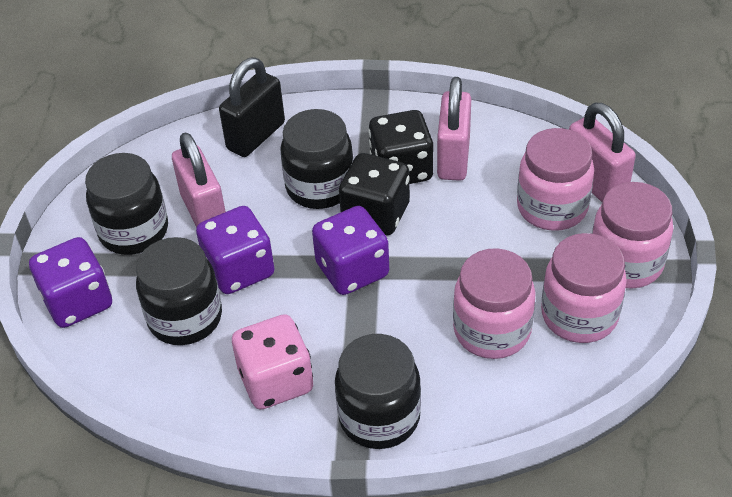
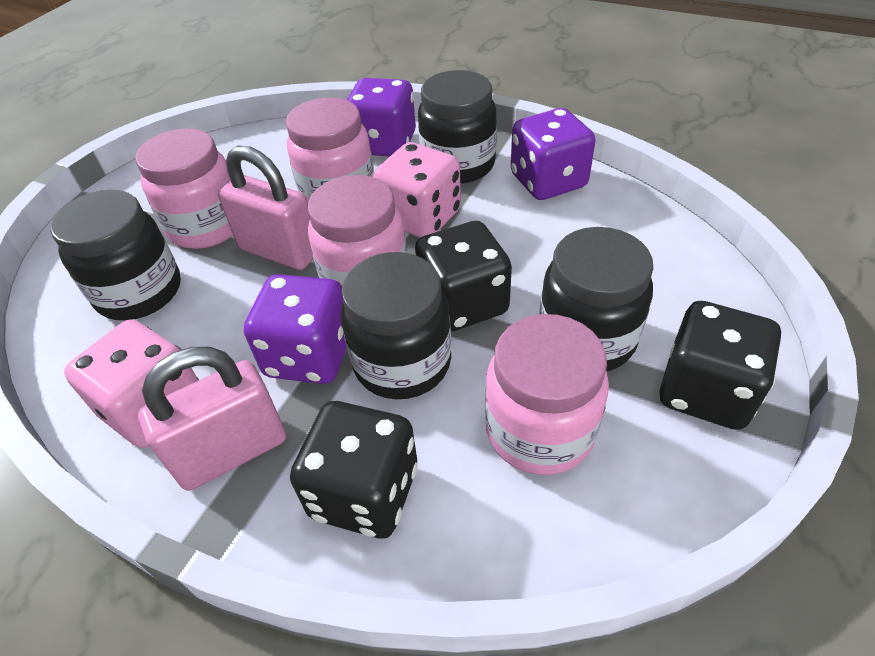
black dice: 2 -> 3
black padlock: 1 -> 0
pink dice: 1 -> 2
pink padlock: 3 -> 2

